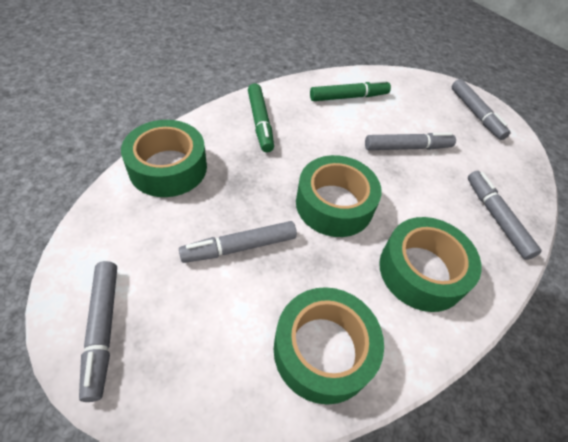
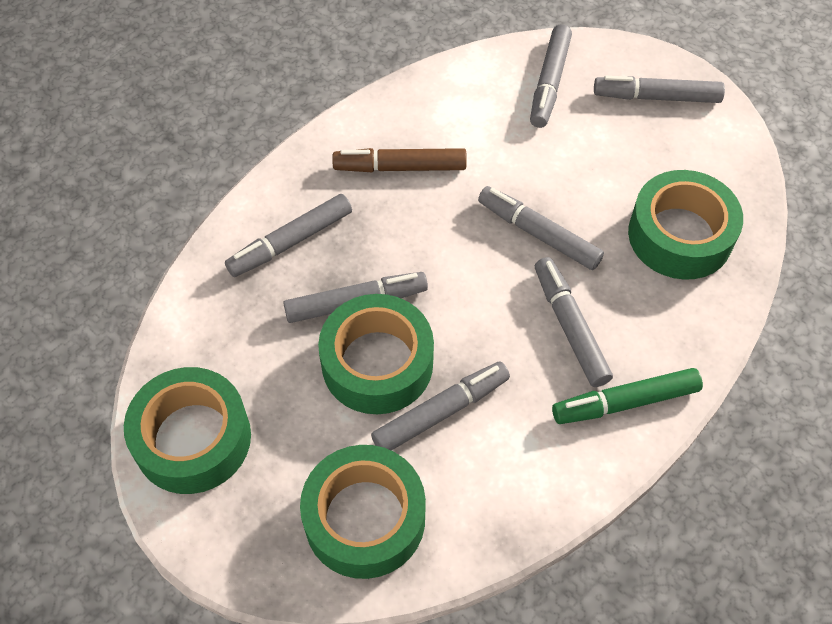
brown marker: 0 -> 1
green marker: 2 -> 1
grey marker: 5 -> 7

